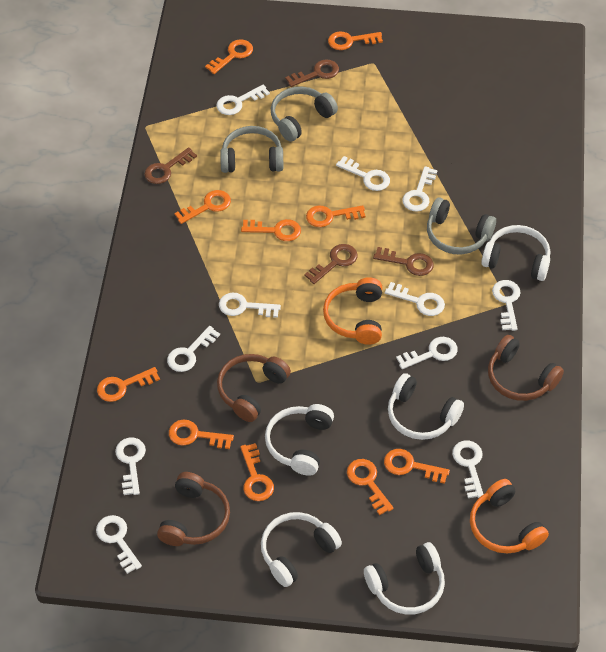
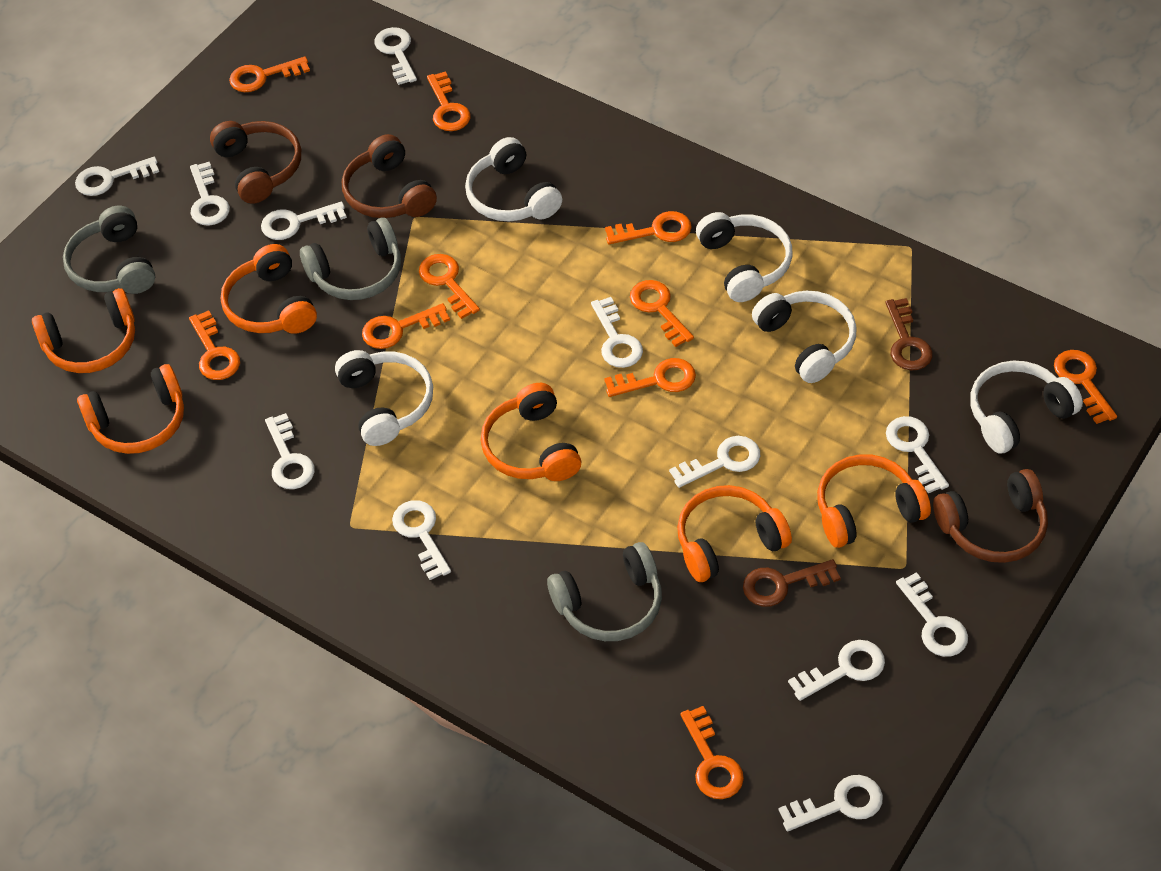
brown key: 4 -> 2
orange headphones: 2 -> 6
white key: 11 -> 12

